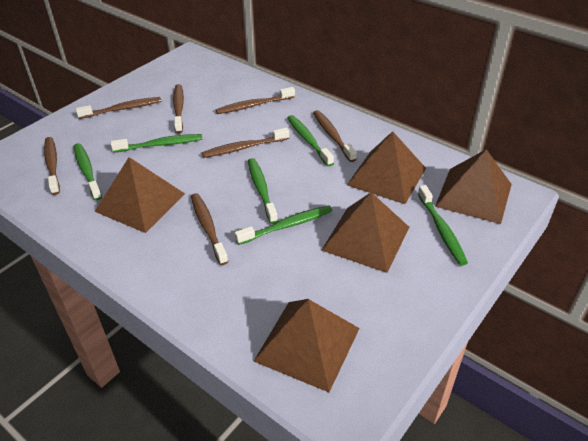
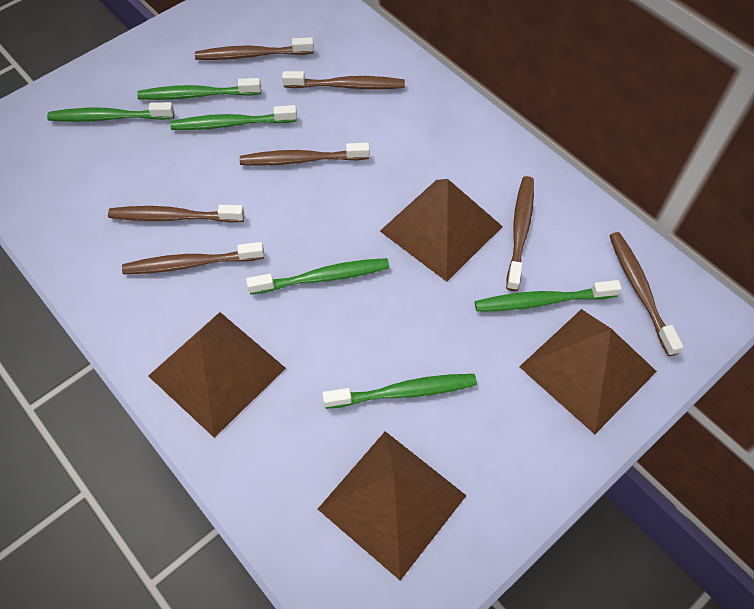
brown pyramid: 5 -> 4

